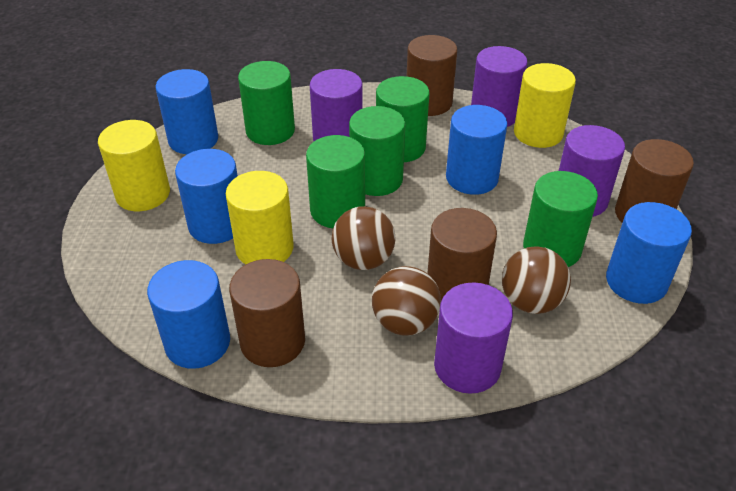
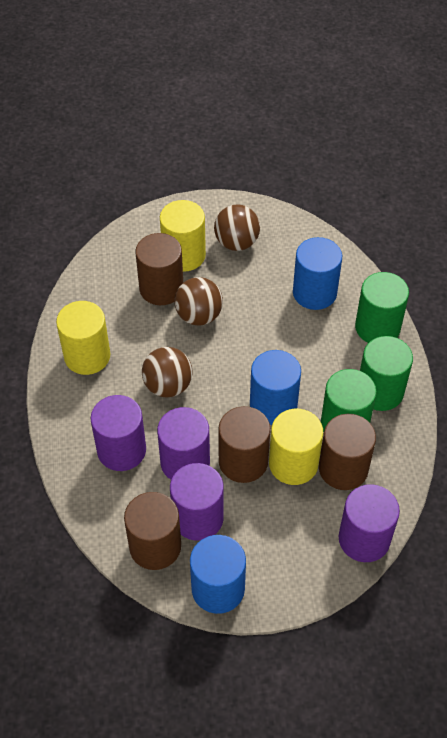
blue cylinder: 5 -> 3
green cylinder: 5 -> 3

